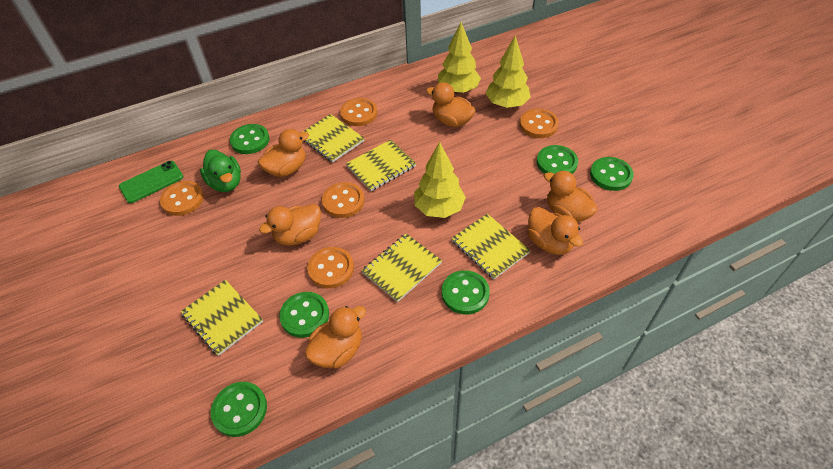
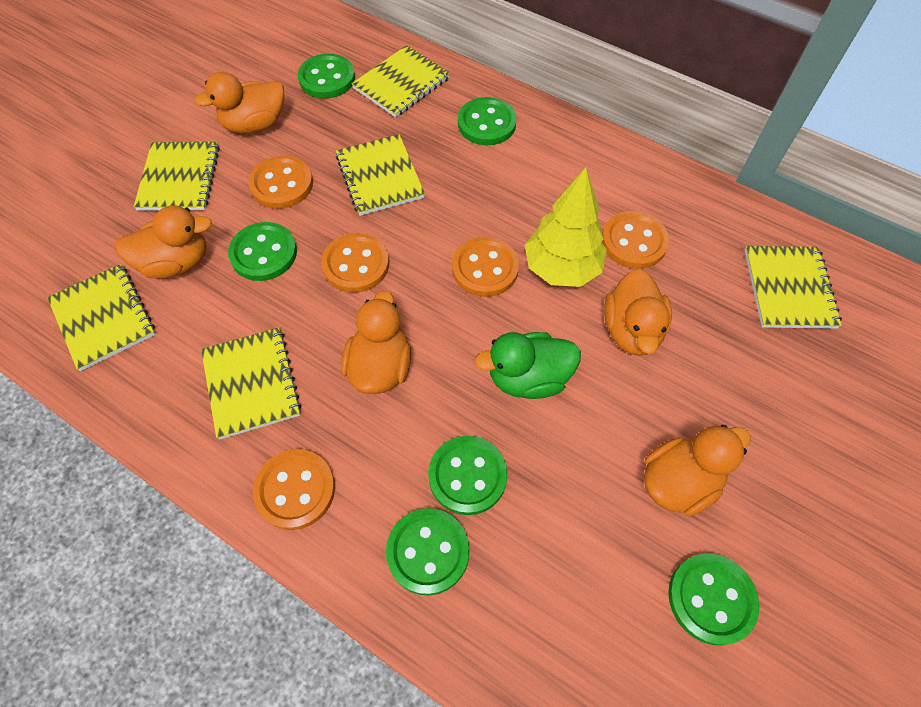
green phone: 1 -> 0
orange duck: 6 -> 5
yellow notebook: 5 -> 6
yellow tree: 3 -> 1

